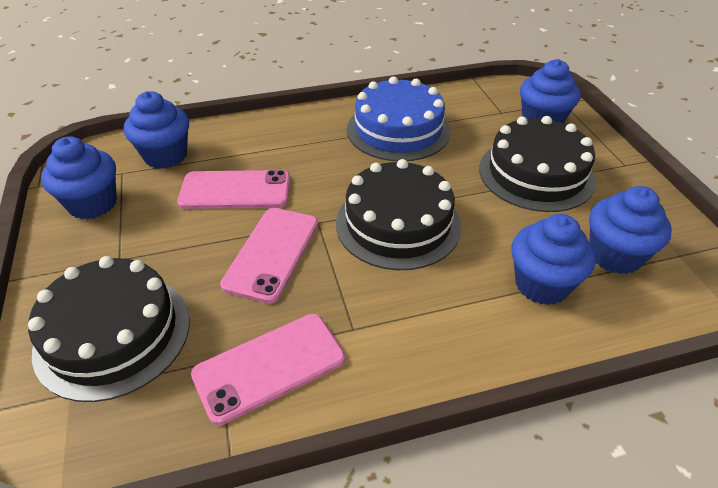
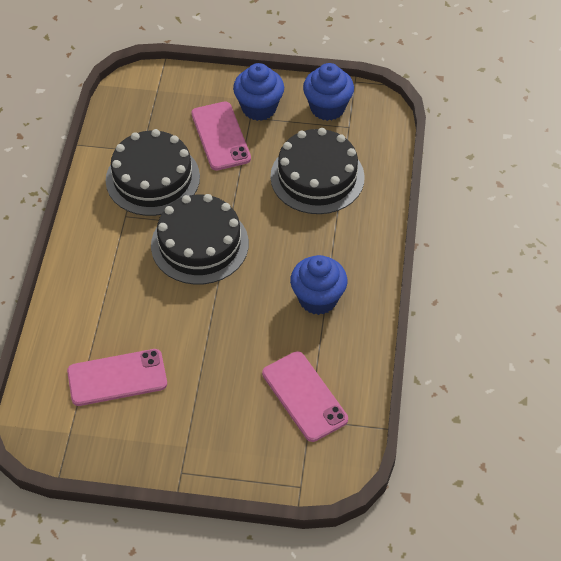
blue cake: 1 -> 0
blue cupcake: 5 -> 3

